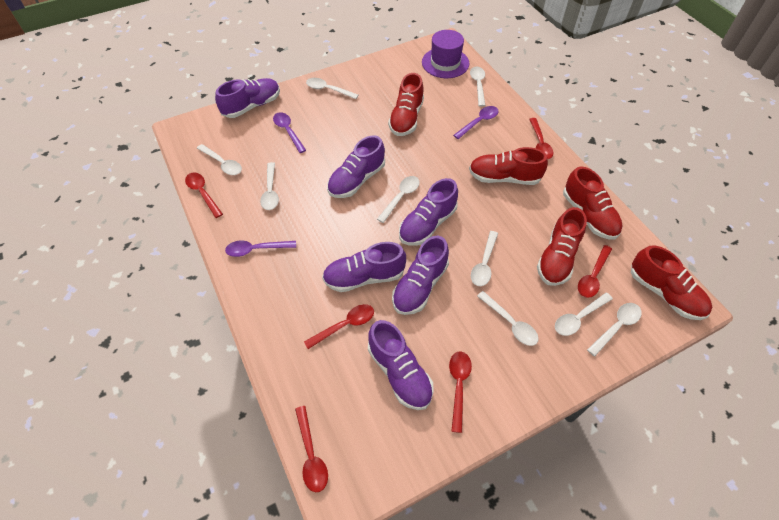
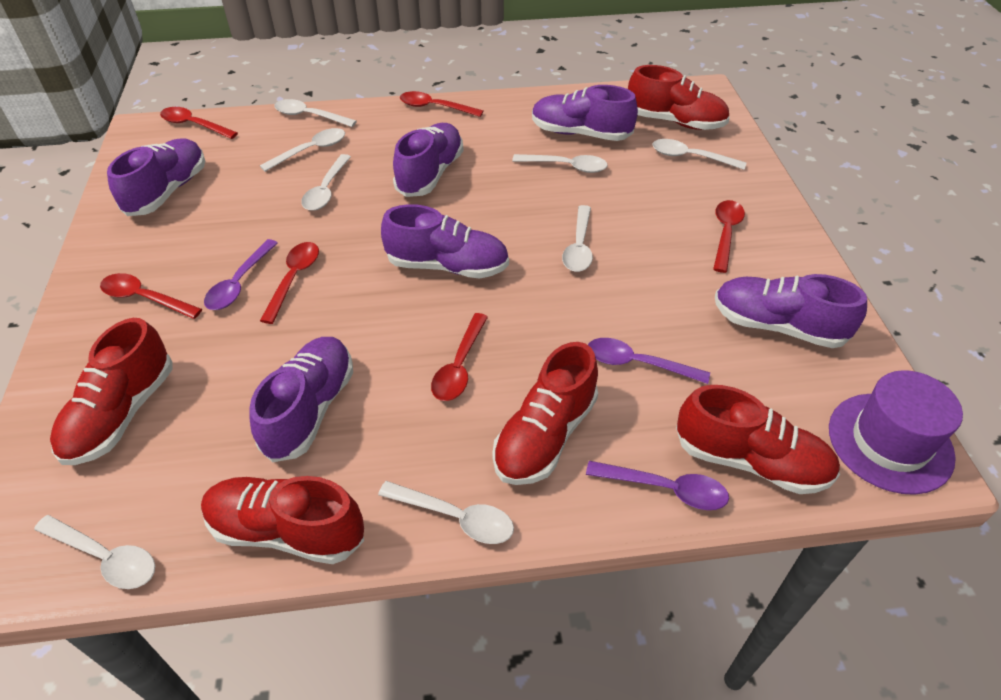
white spoon: 9 -> 8

